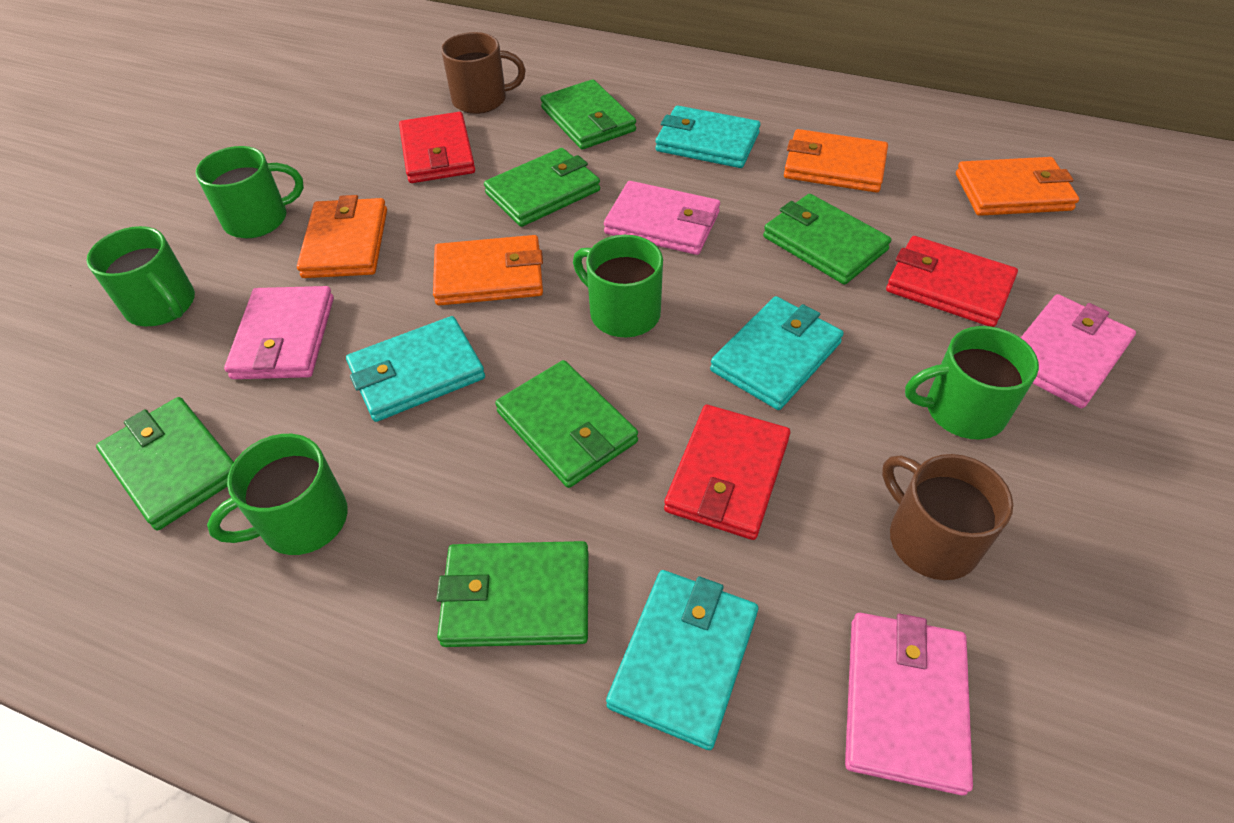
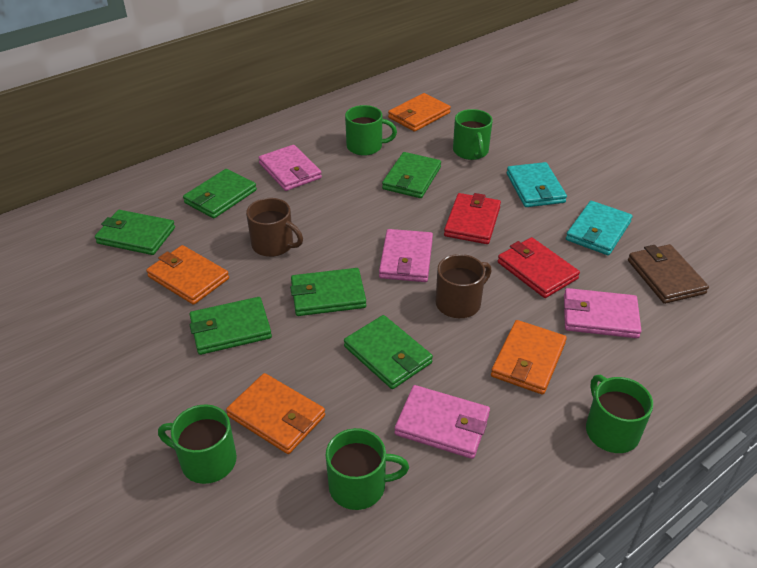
brown wallet: 0 -> 1
red wallet: 3 -> 2
turquoise wallet: 4 -> 2

